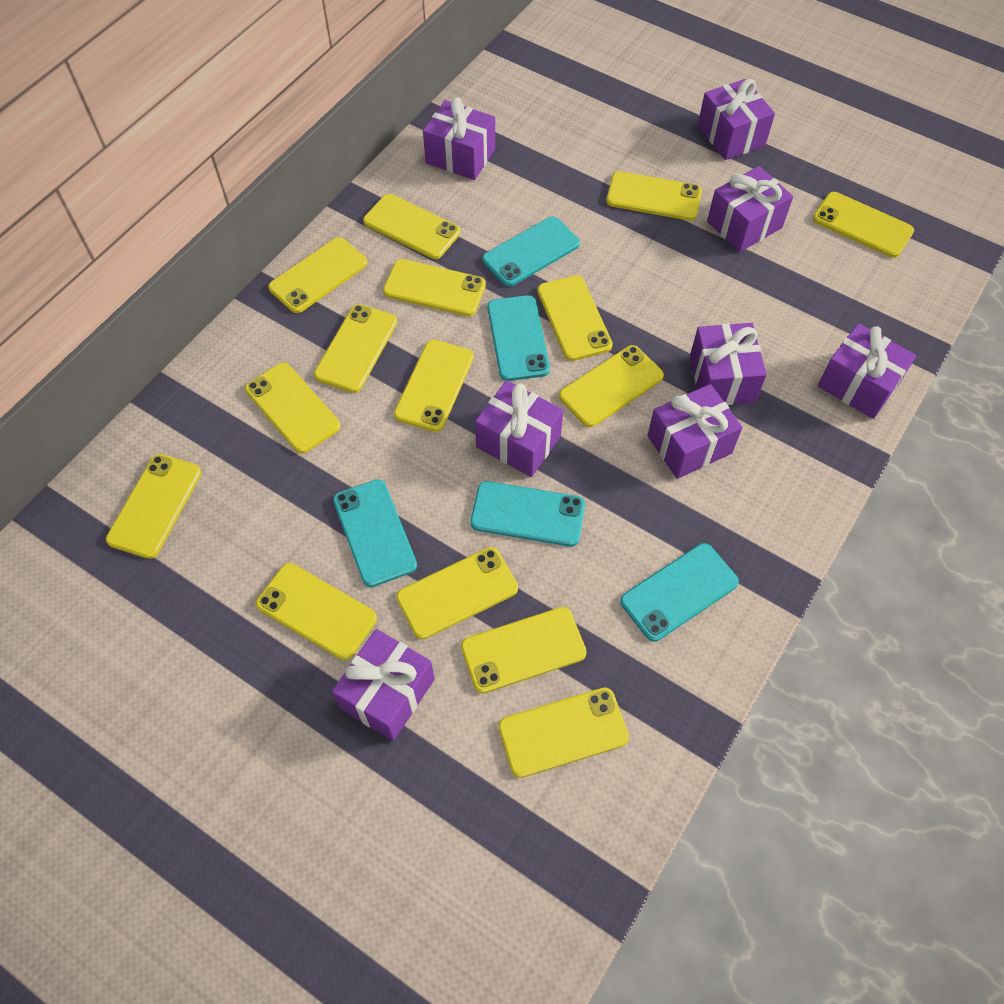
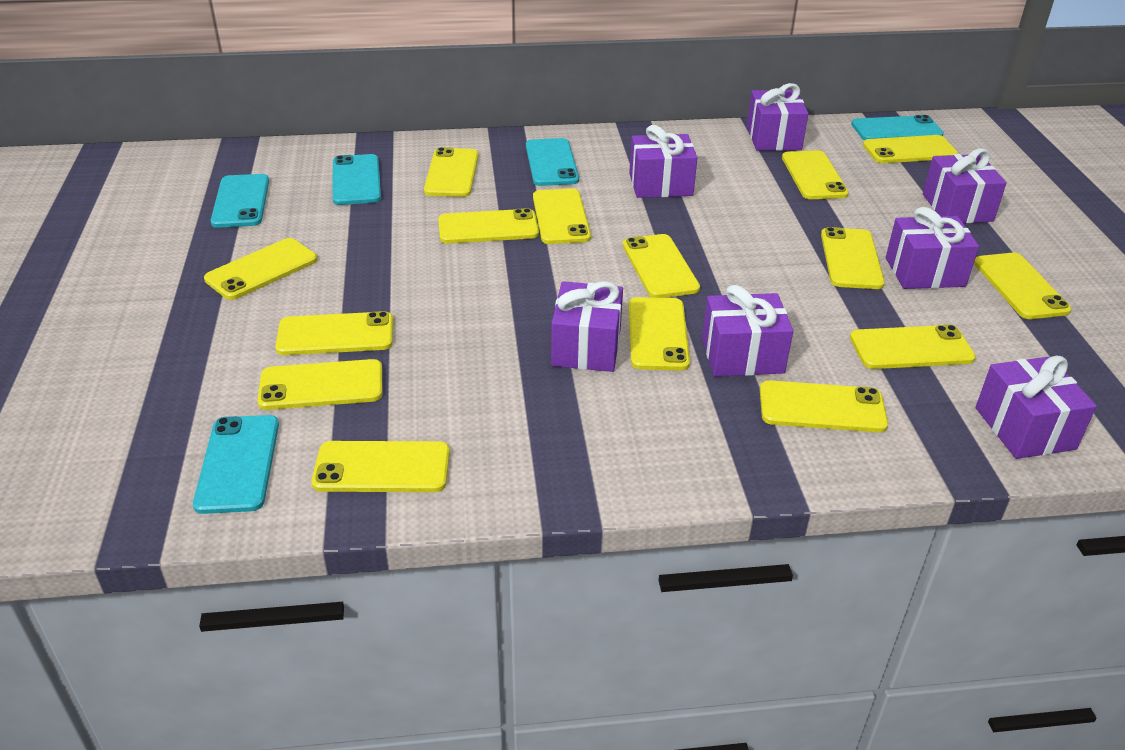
purple gift: 8 -> 7

